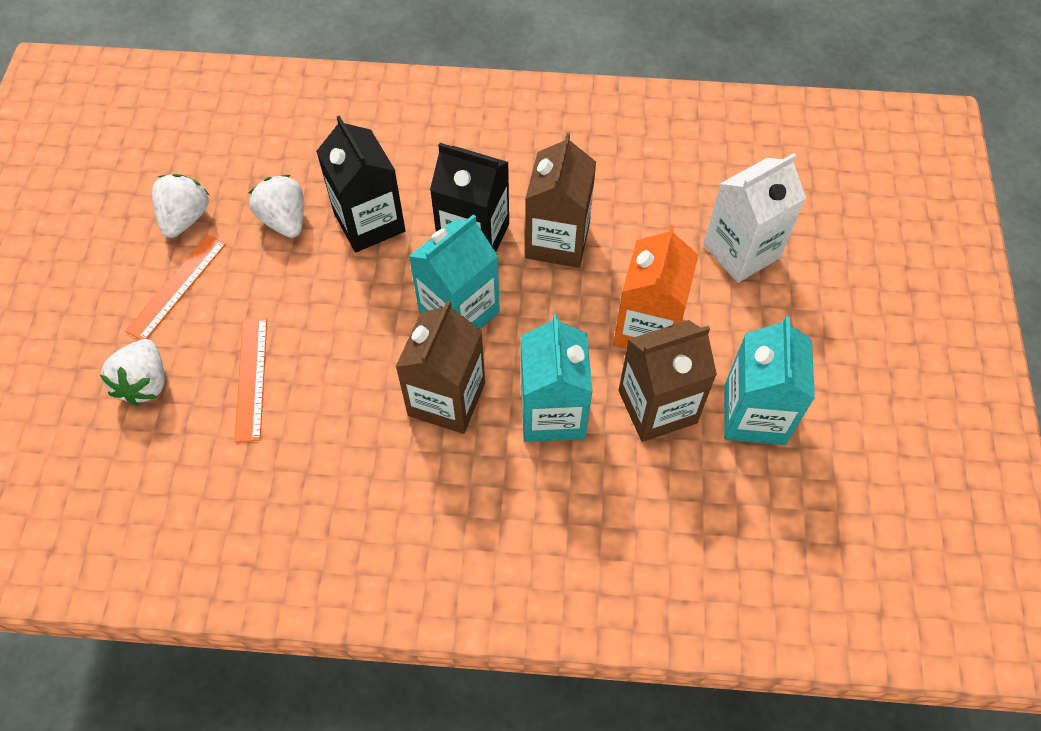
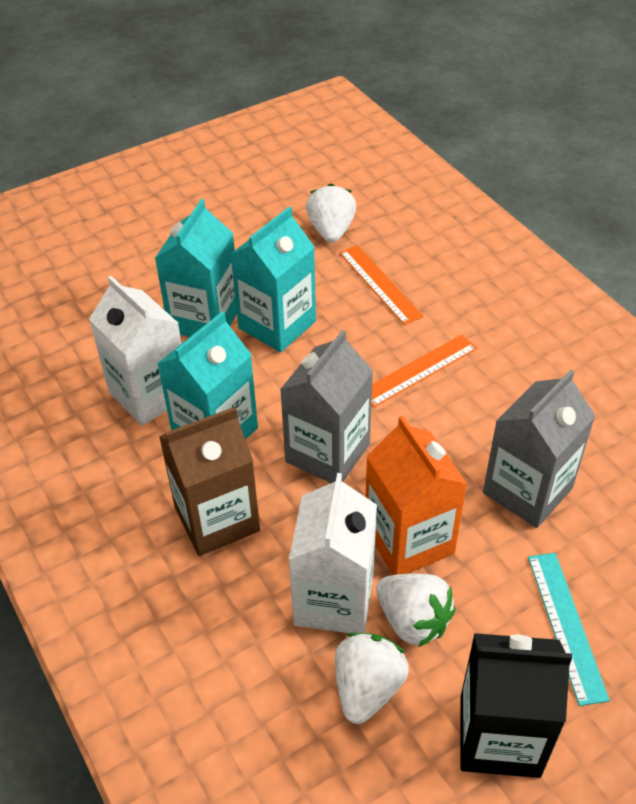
black carton: 2 -> 1
brown carton: 3 -> 1
grey carton: 0 -> 2
turquoise ruler: 0 -> 1
white carton: 1 -> 2

